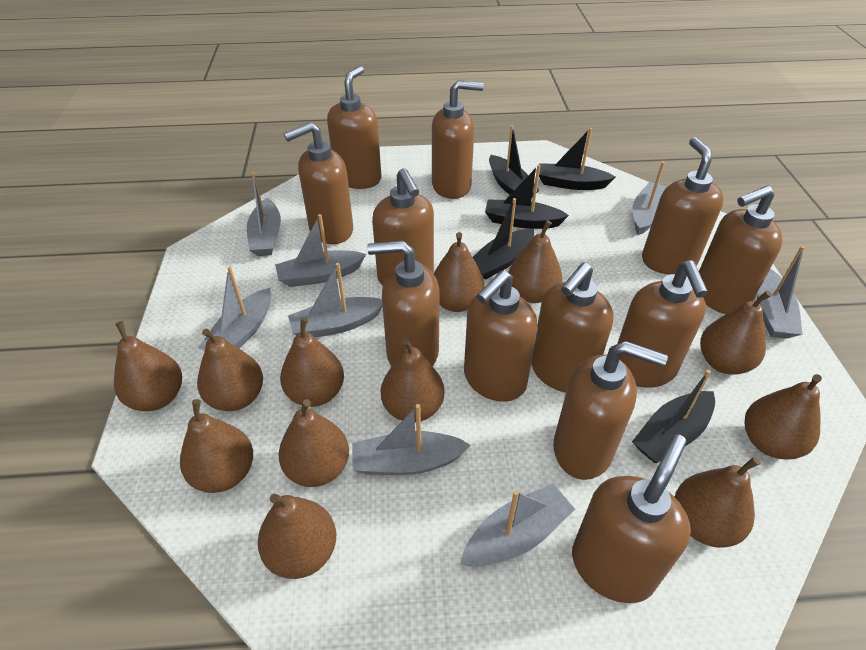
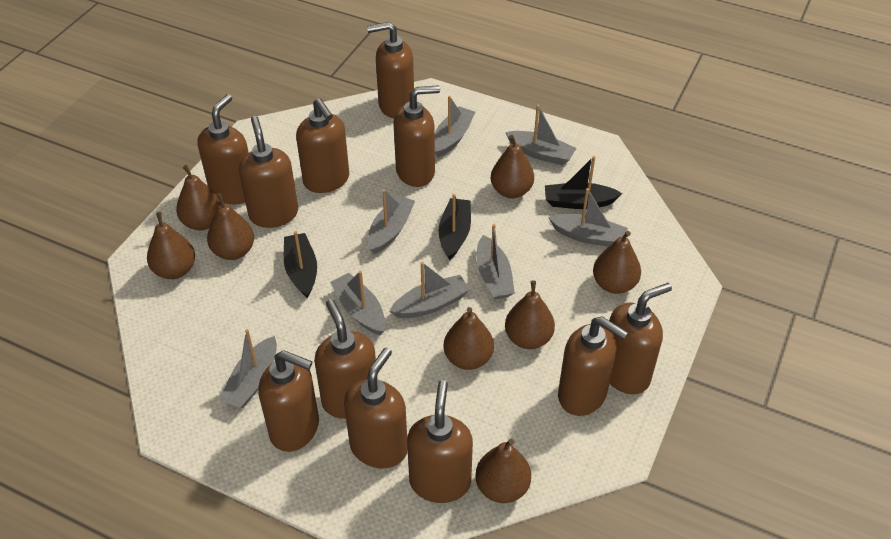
black boat: 5 -> 3
brown pear: 12 -> 8
brown soap dispenser: 12 -> 11

